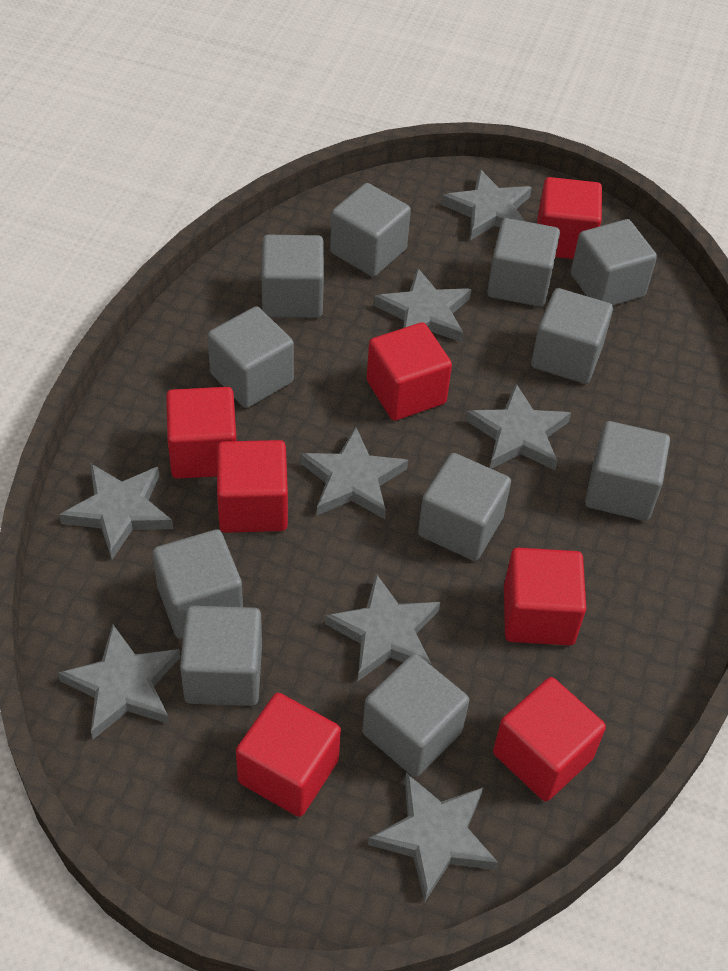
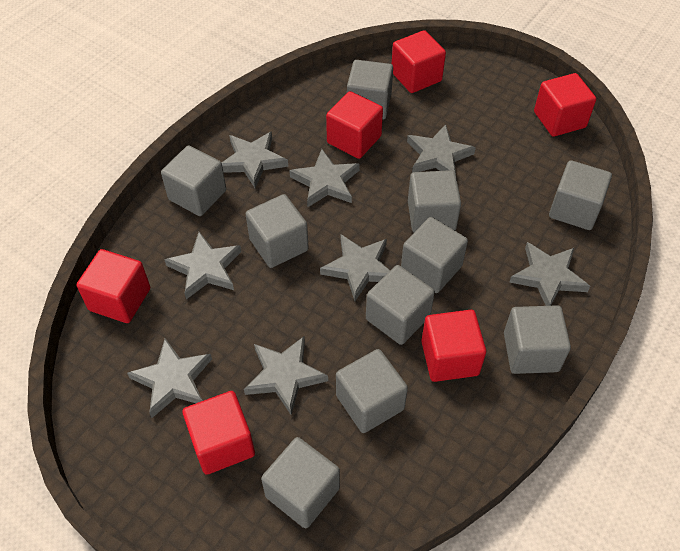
grey cube: 11 -> 10
red cube: 7 -> 6

